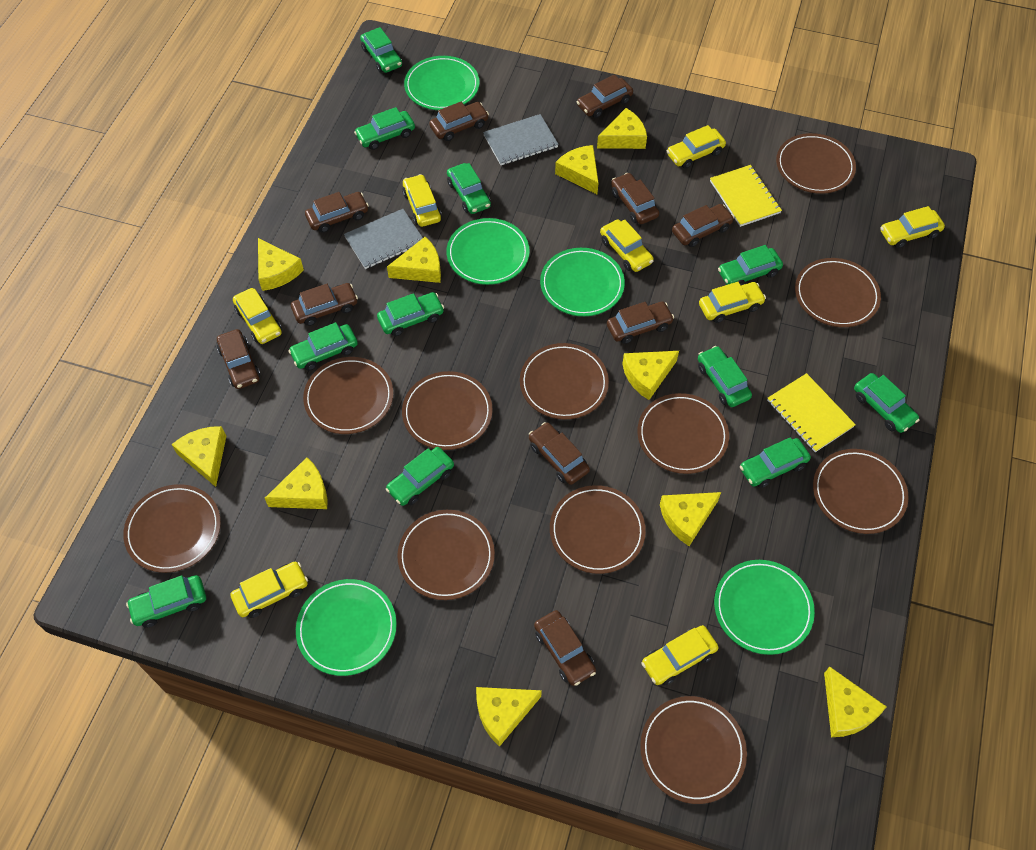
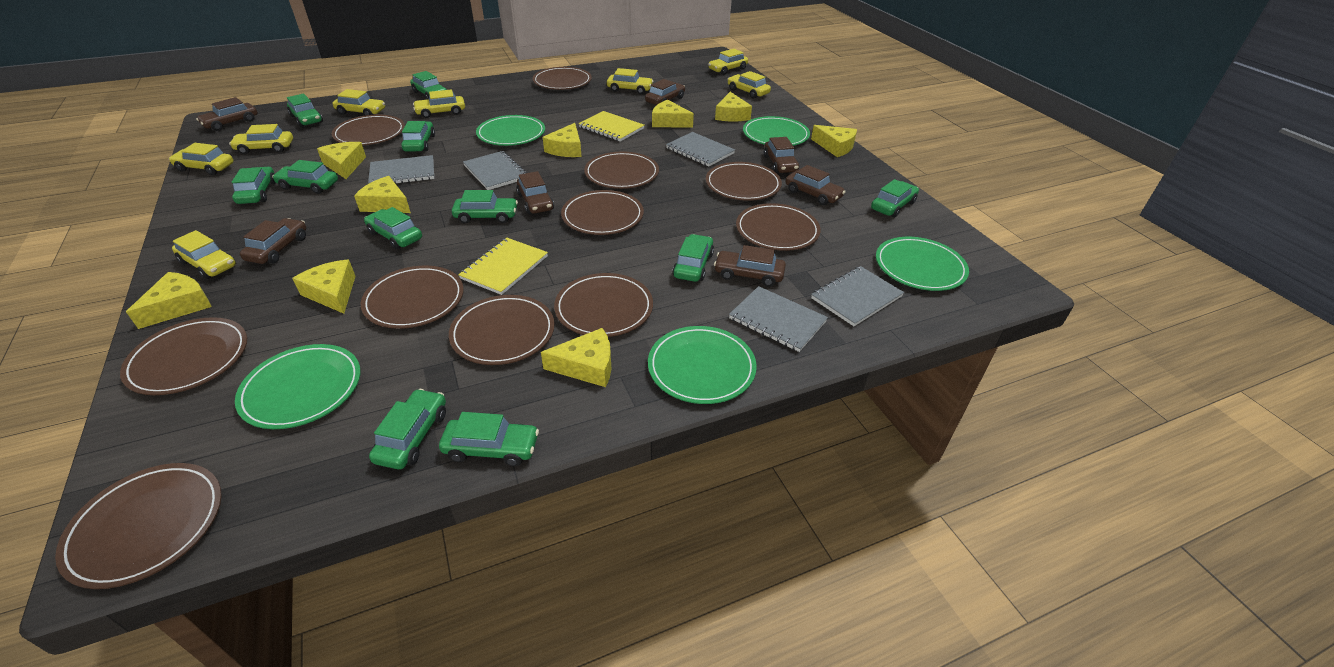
brown car: 10 -> 7
grey notebook: 2 -> 5
yellow cheese: 10 -> 9

